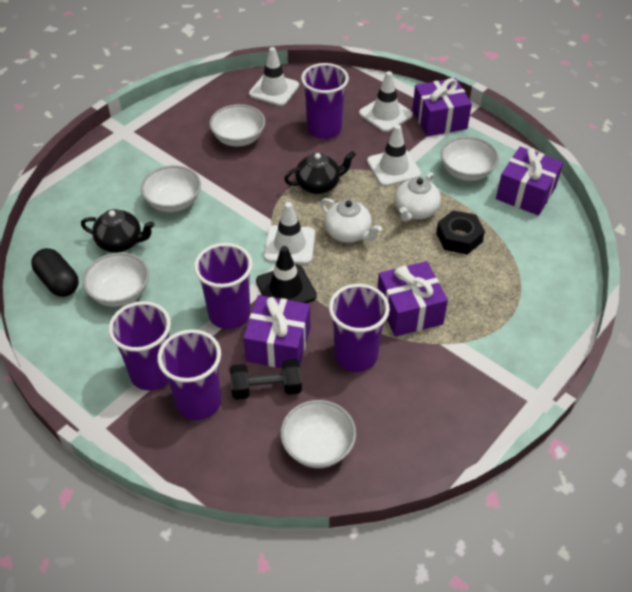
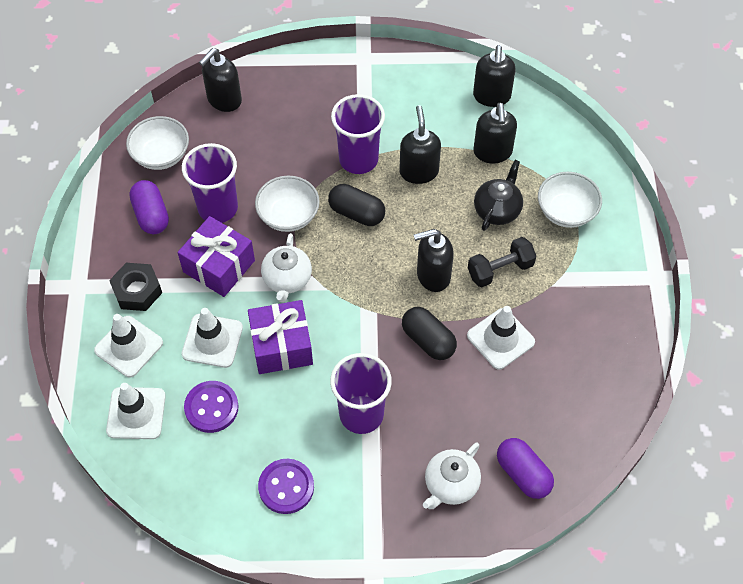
black capsule: 1 -> 2
black soap dispenser: 0 -> 5
black teapot: 2 -> 1
black traffic cone: 1 -> 0
purple button: 0 -> 2
purple capsule: 0 -> 2
purple cup: 5 -> 3
purple gift: 4 -> 2
white bowl: 5 -> 3

